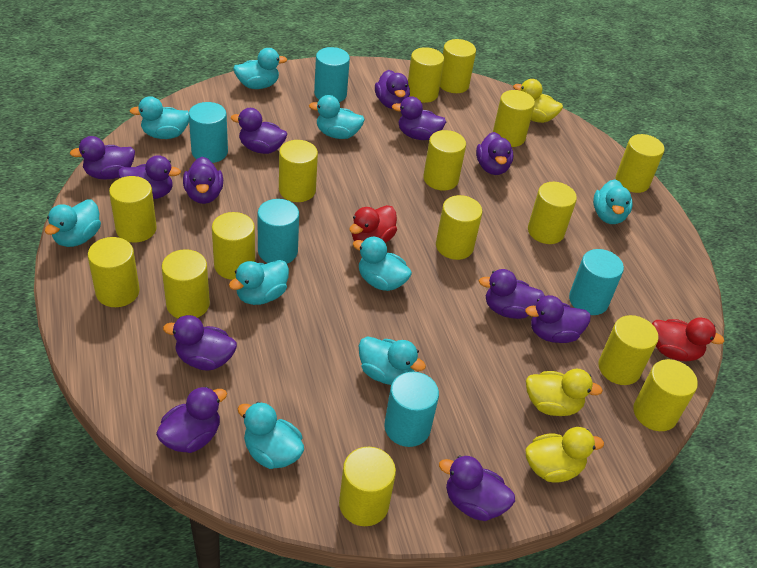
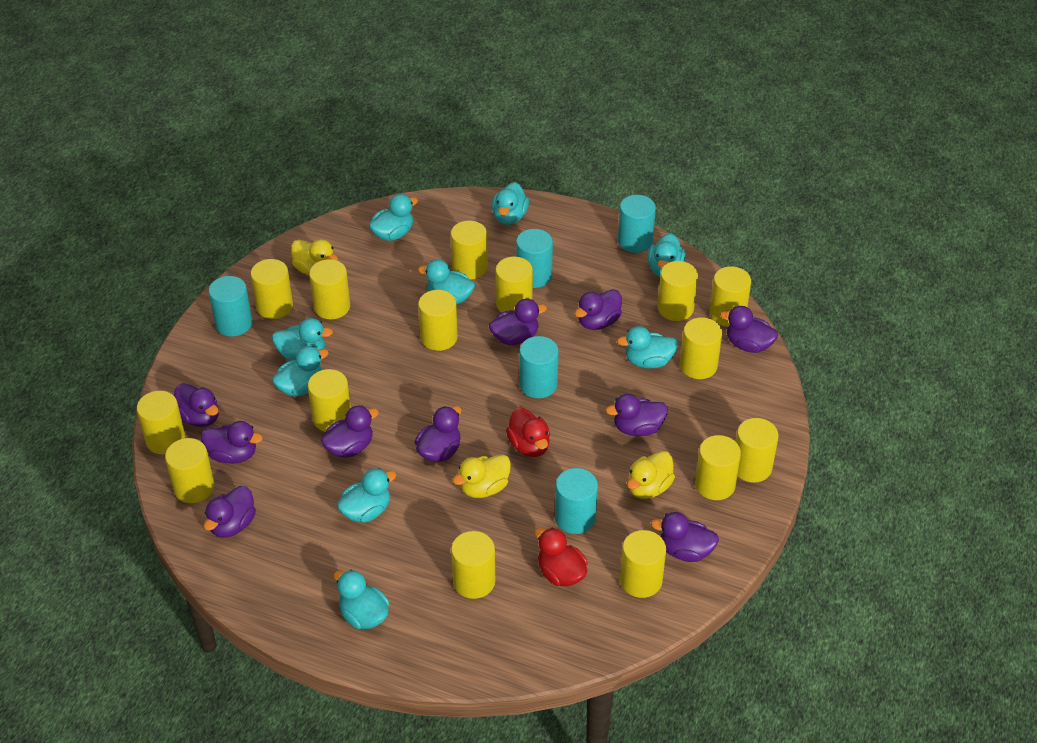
purple duck: 12 -> 10

